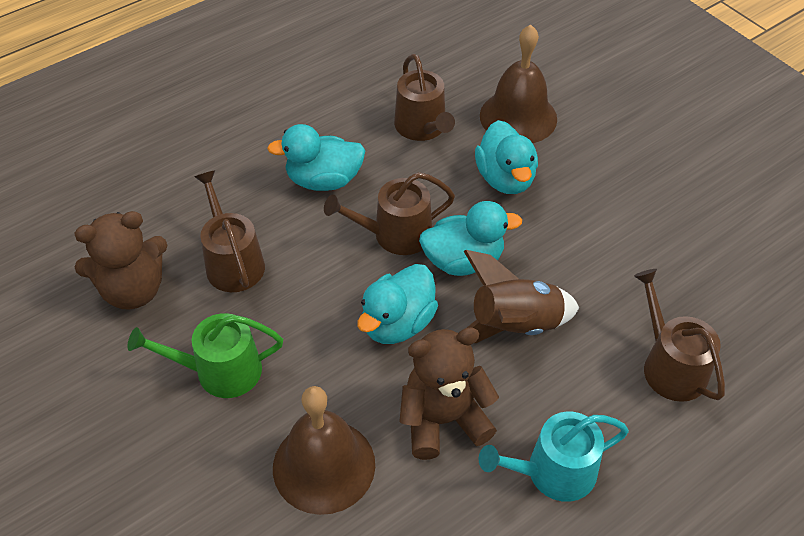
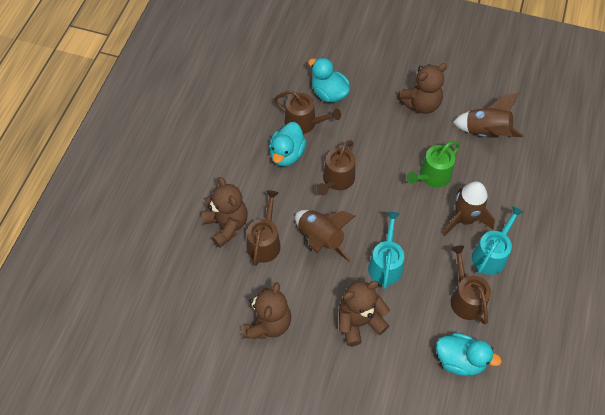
brown bell: 2 -> 0
brown rocket: 1 -> 3
brown teddy bear: 2 -> 4
turquoise duck: 4 -> 3
turquoise watering can: 1 -> 2

